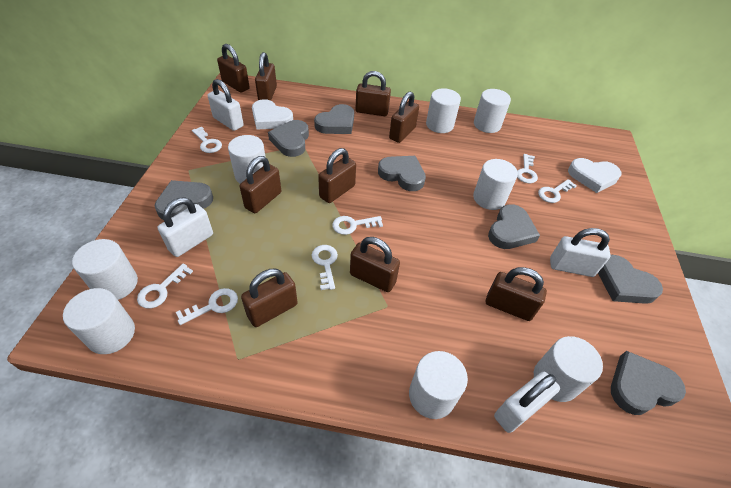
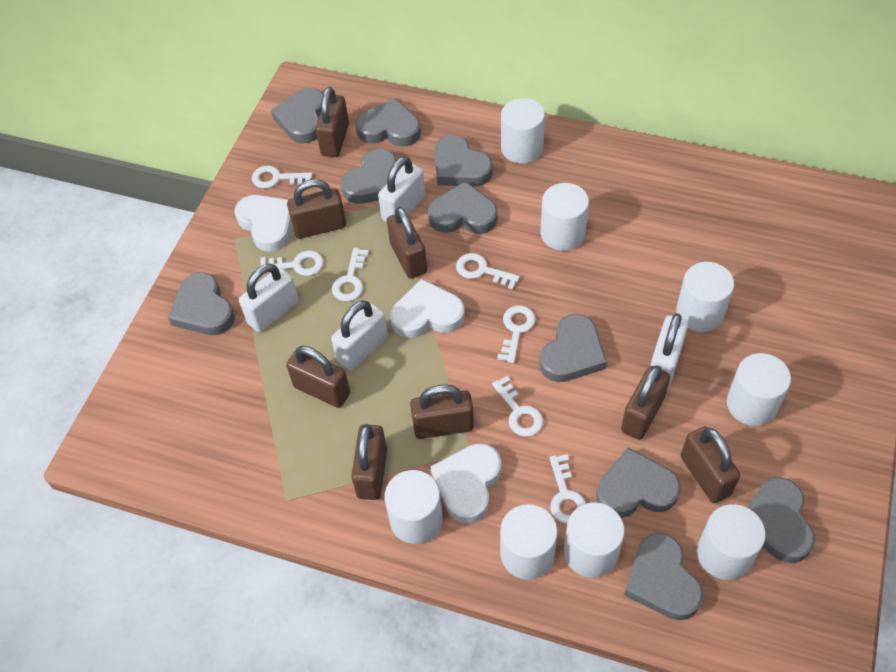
brown padlock: 9 -> 8
grey heart: 7 -> 10
white heart: 2 -> 3

